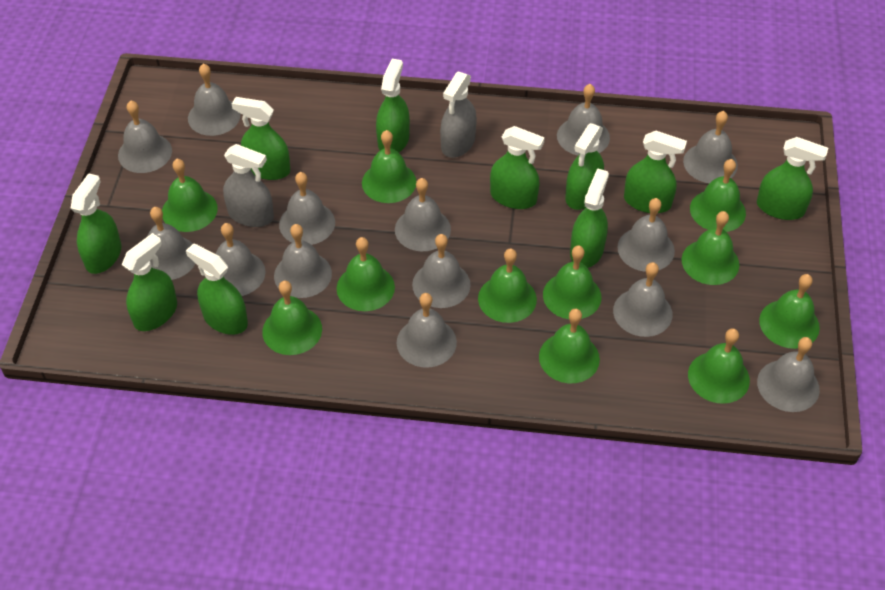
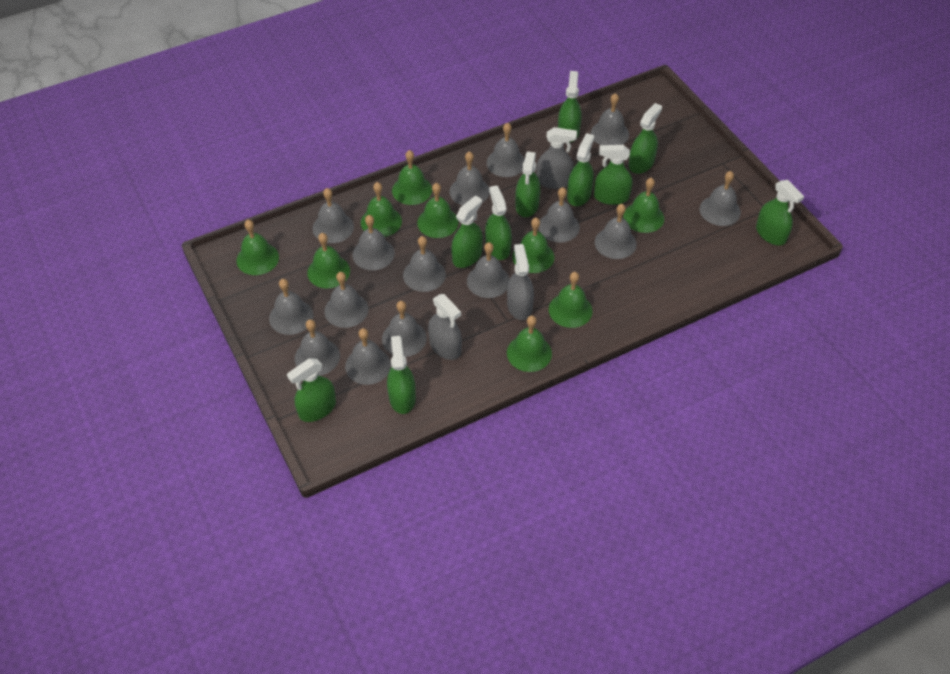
green bell: 11 -> 9
grey bell: 14 -> 15
grey spray bottle: 2 -> 3

